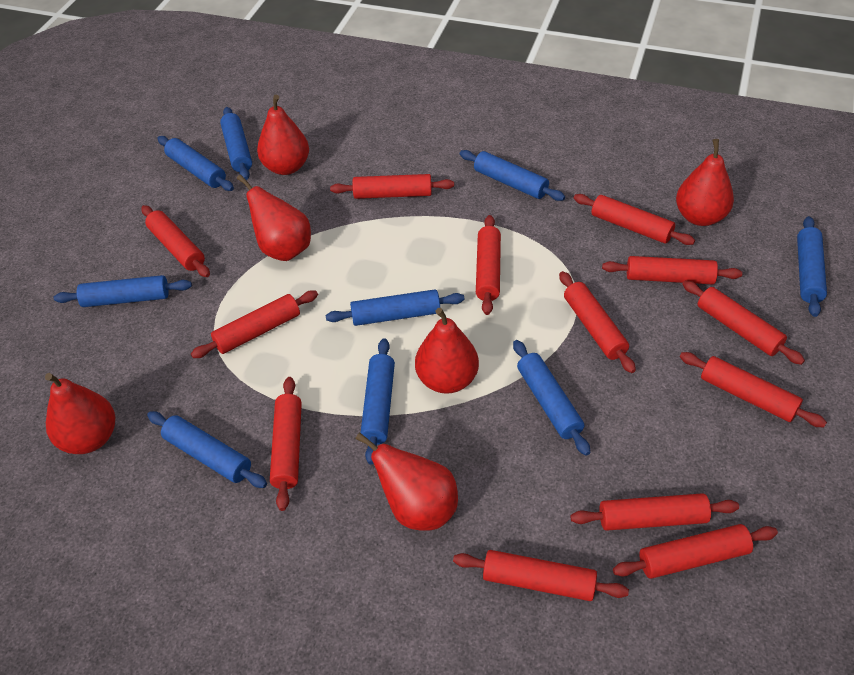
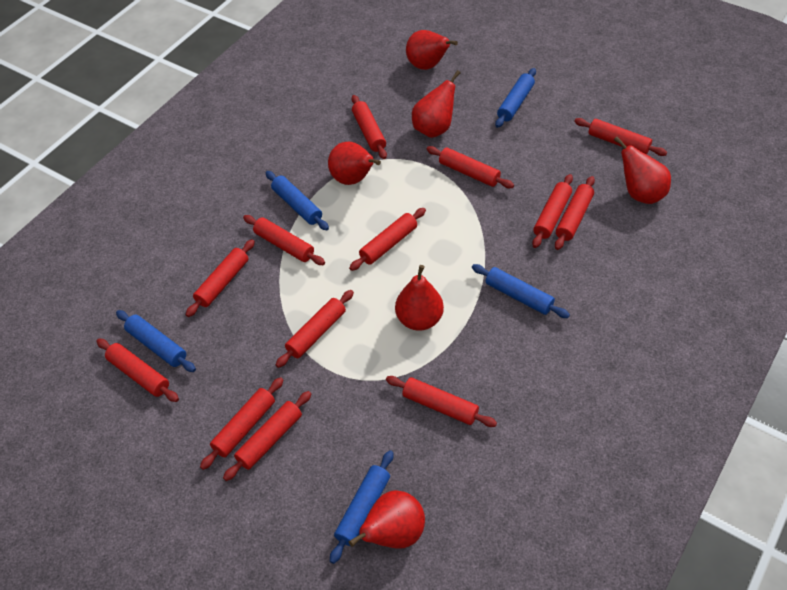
blue rolling pin: 9 -> 5

